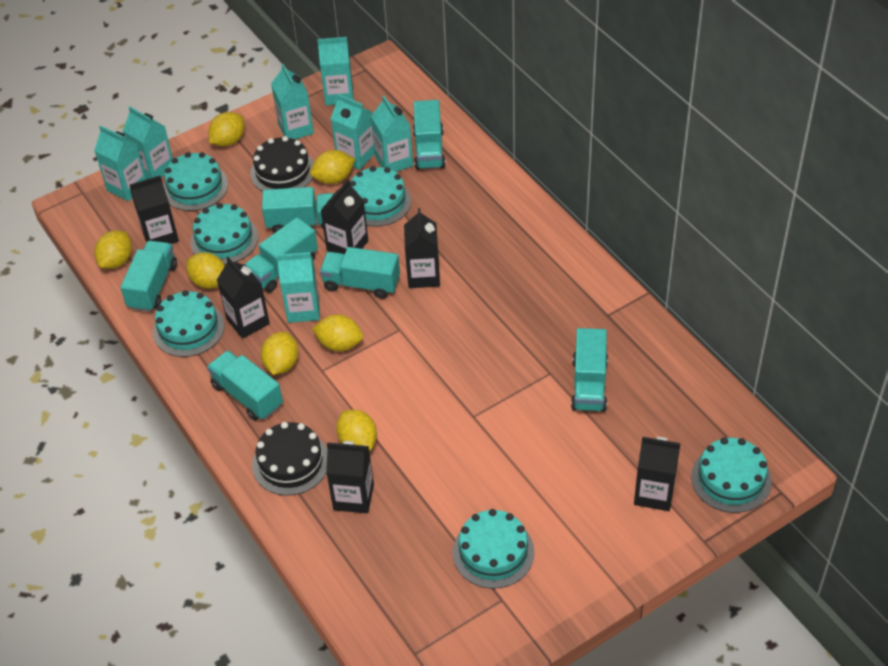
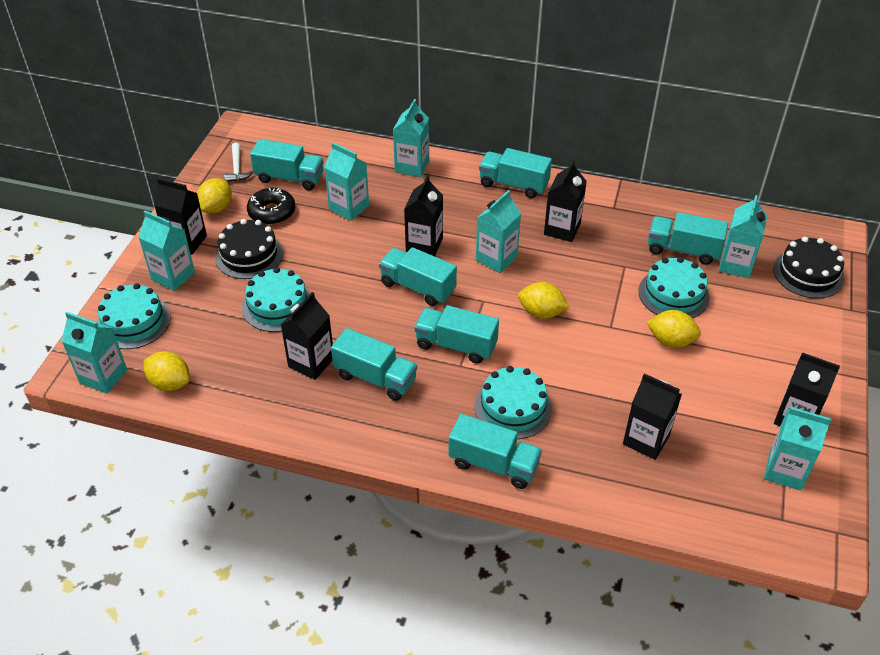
black donut: 0 -> 1
turquoise cake: 6 -> 4
white hammer: 0 -> 1
yellow lemon: 7 -> 4

